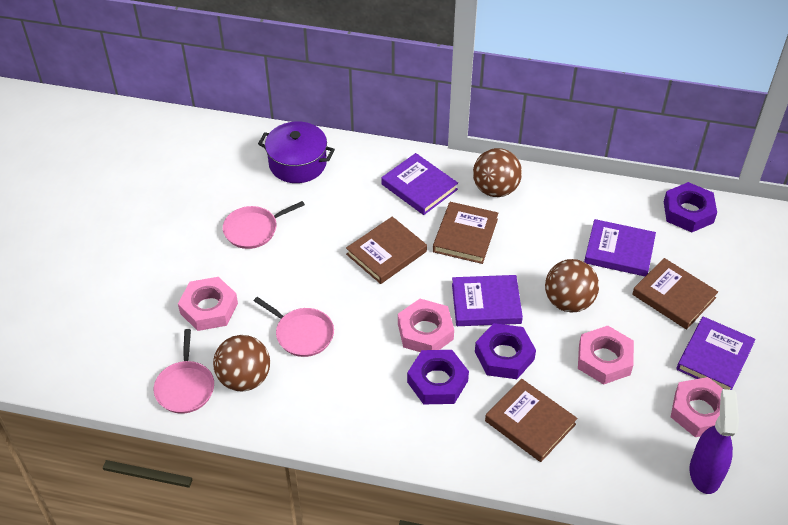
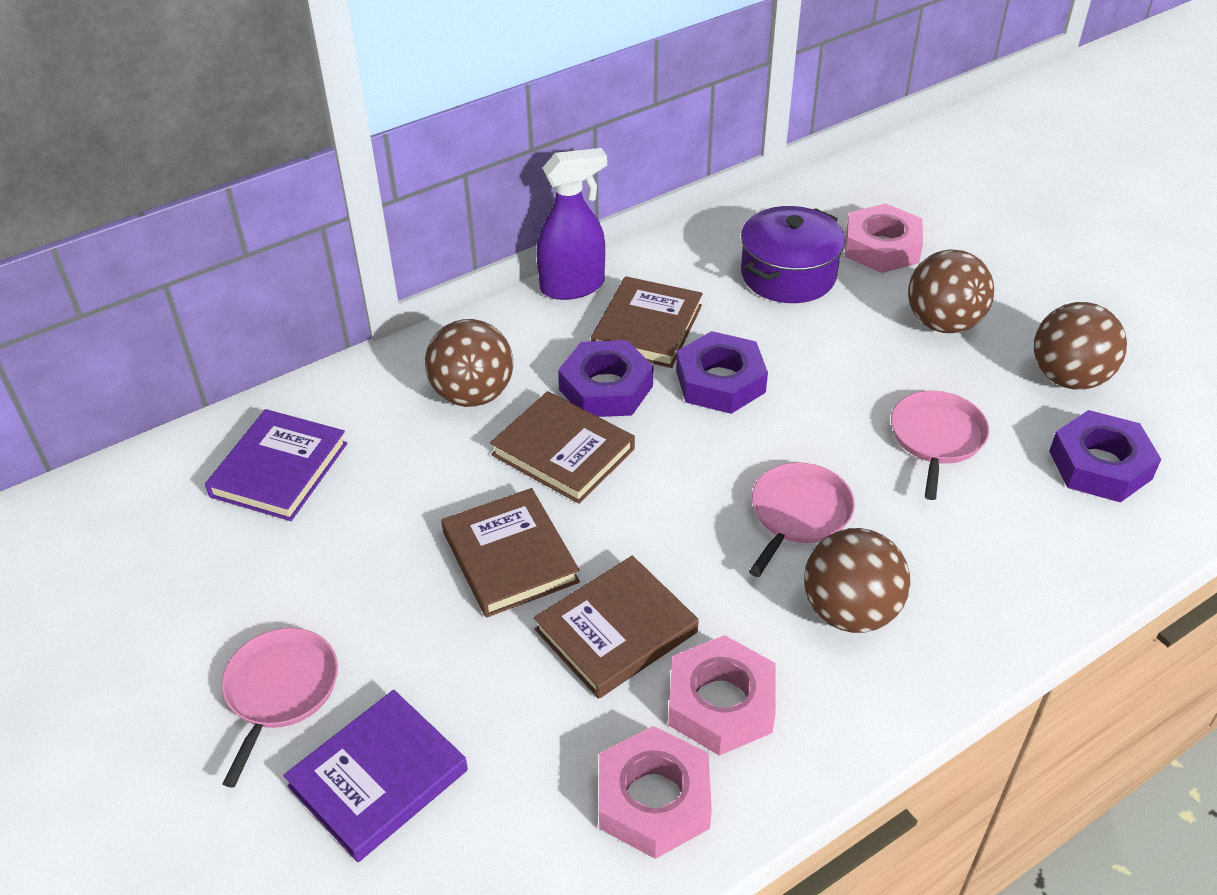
brown ball: 3 -> 4
pink nut: 4 -> 3
purple book: 4 -> 2

